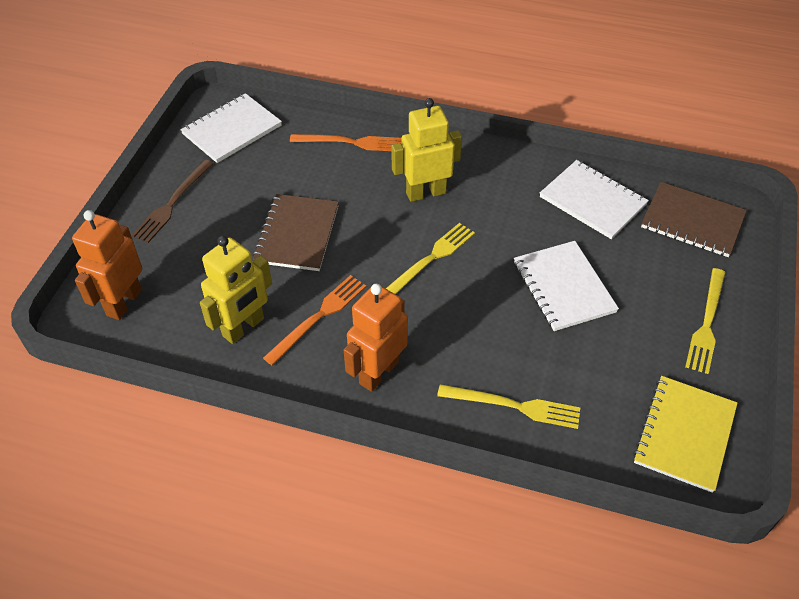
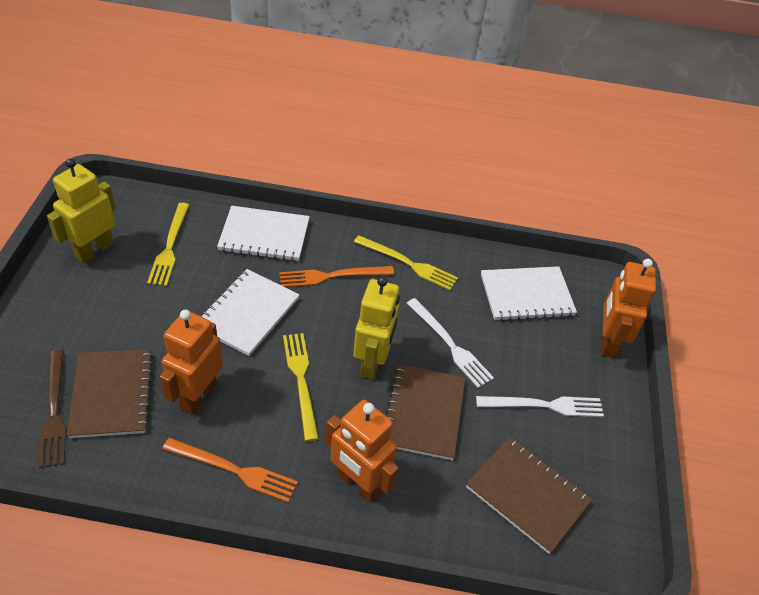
brown notebook: 2 -> 3
orange robot: 2 -> 3
white fork: 0 -> 2
yellow notebook: 1 -> 0

